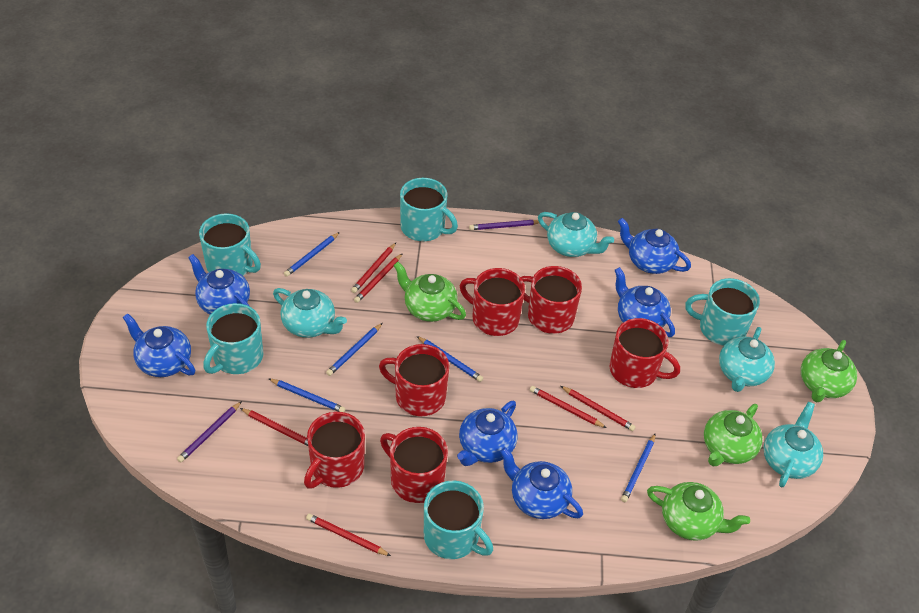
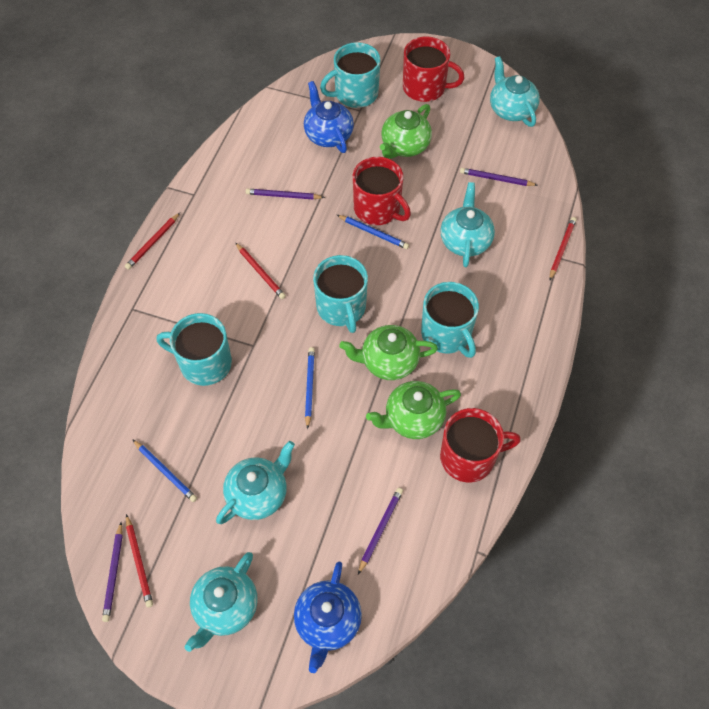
blue pencil: 5 -> 3
blue teapot: 6 -> 2
green teapot: 4 -> 3
purple pencil: 2 -> 4
red mug: 6 -> 3
red pencil: 6 -> 4
turquoise mug: 5 -> 4

